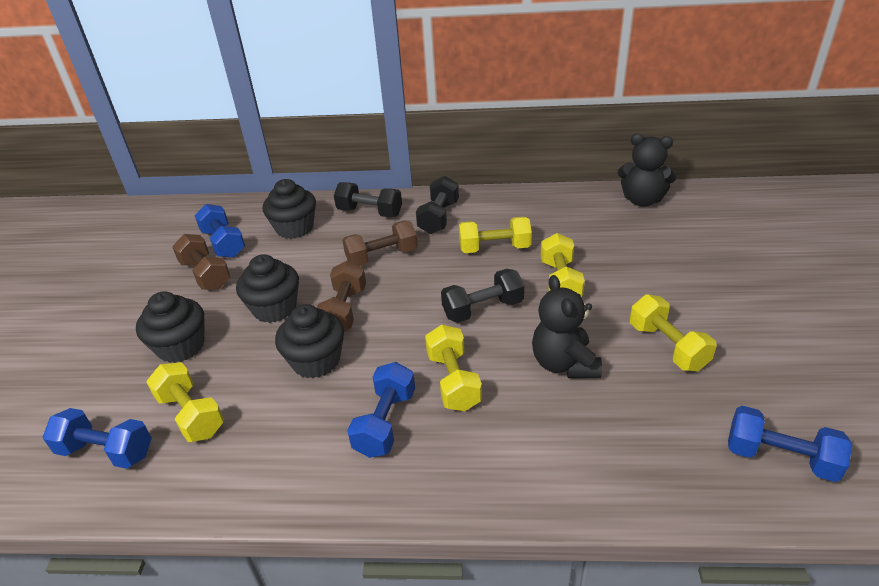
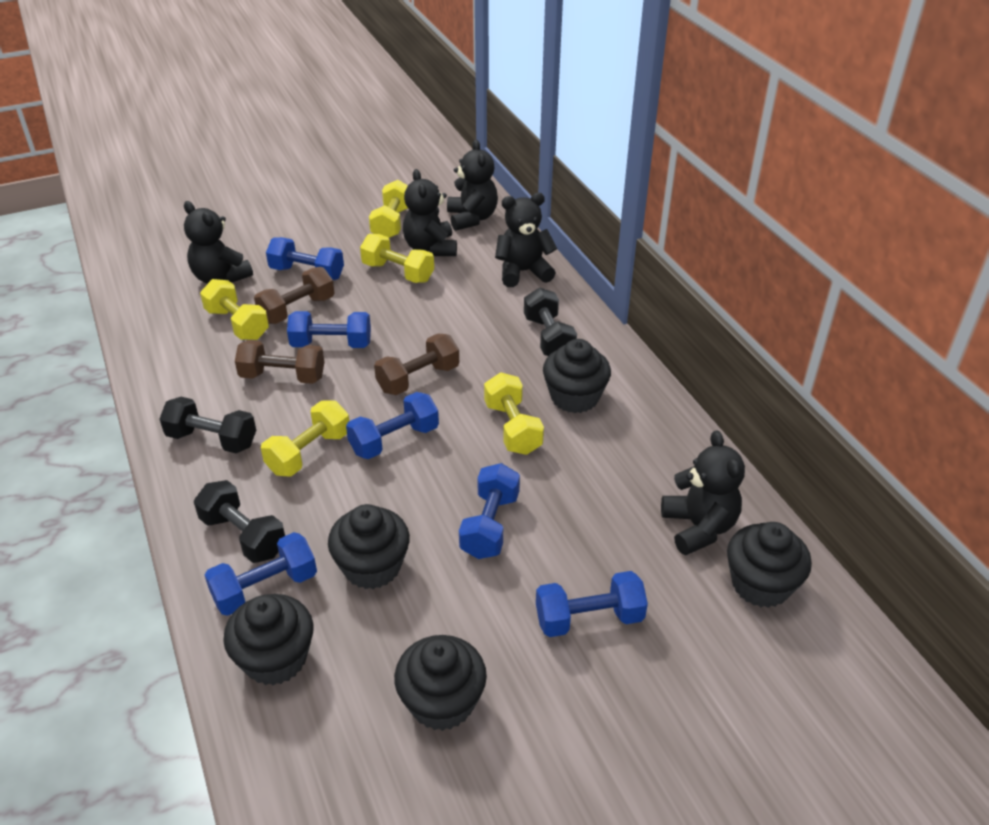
black cupcake: 4 -> 5
black teddy bear: 2 -> 5
blue dumbbell: 4 -> 6

